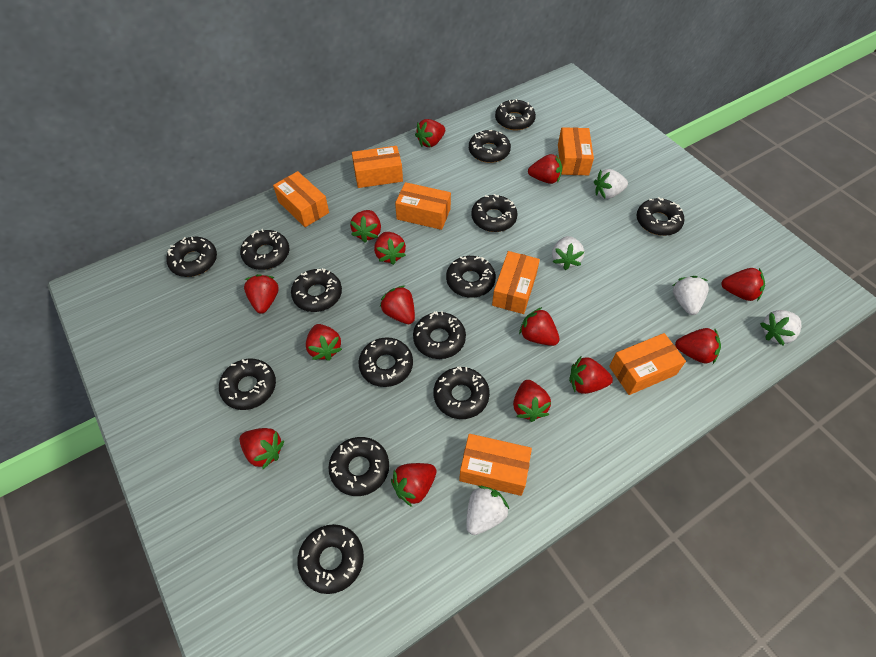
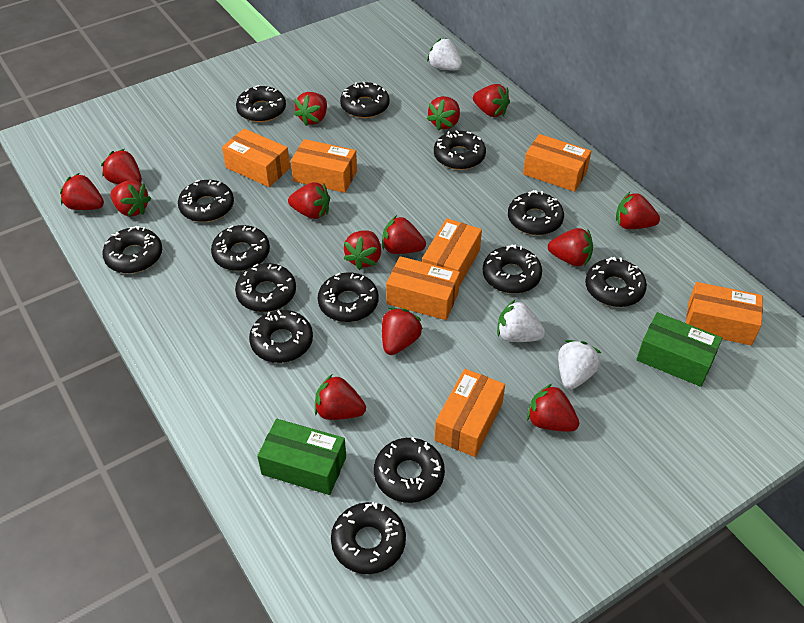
green box: 0 -> 2
white strawberry: 5 -> 3

